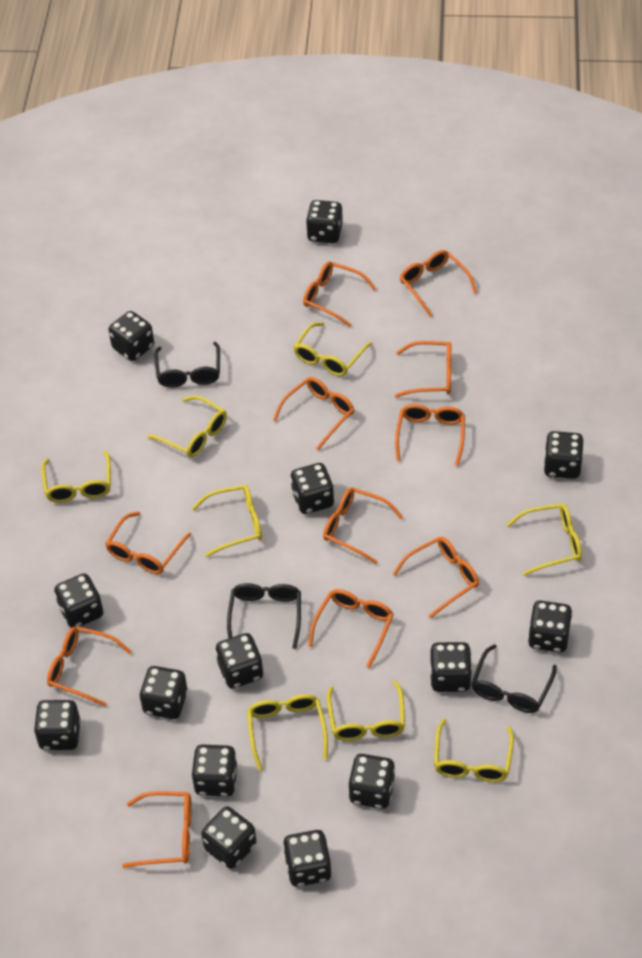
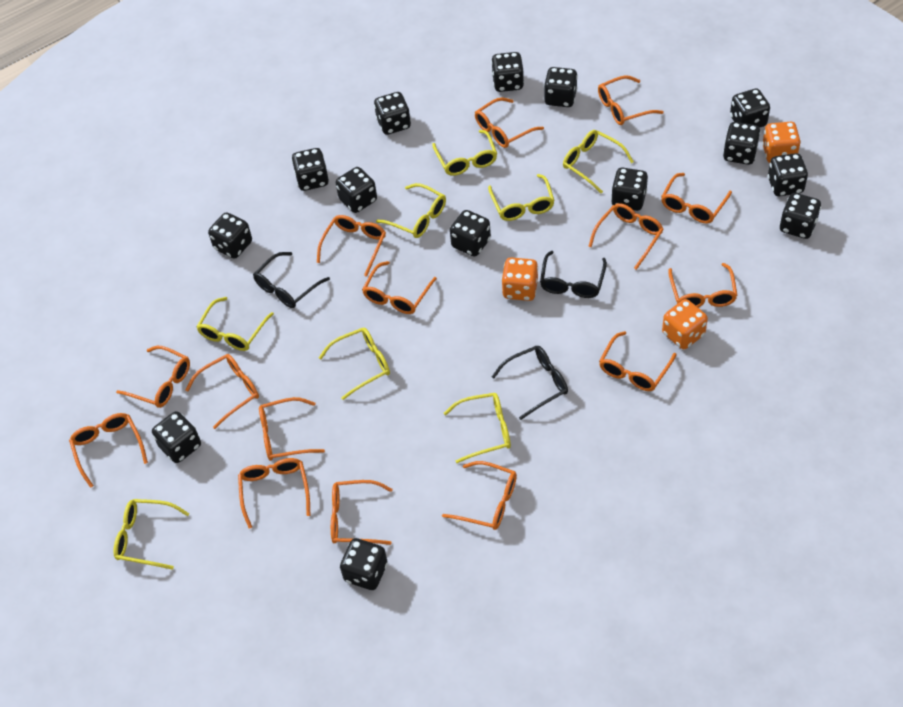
orange dice: 0 -> 3
orange glasses: 11 -> 15

